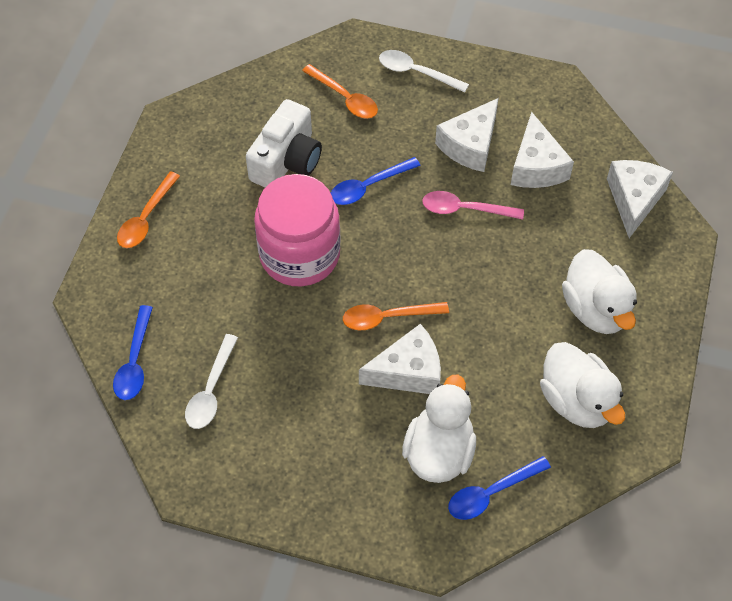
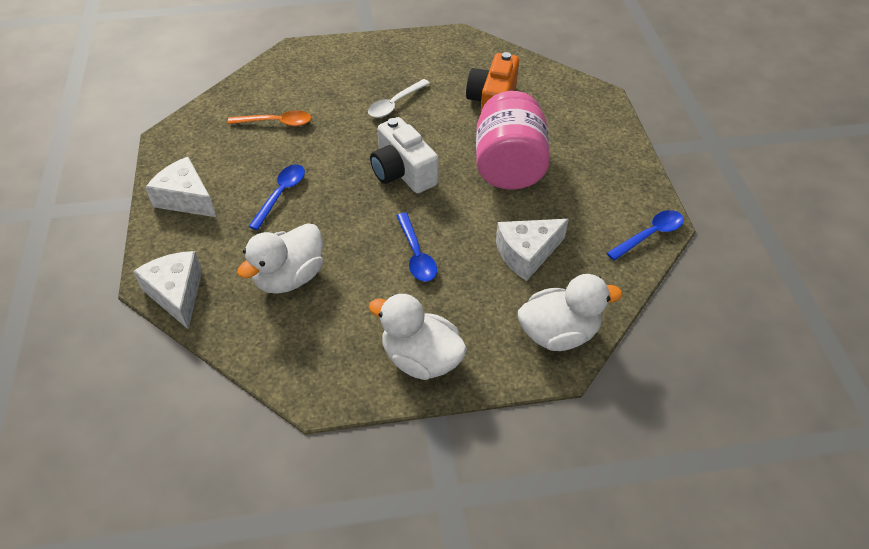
orange camera: 0 -> 1
orange spoon: 3 -> 1
pink spoon: 1 -> 0
white cheese: 4 -> 3
white spoon: 2 -> 1

